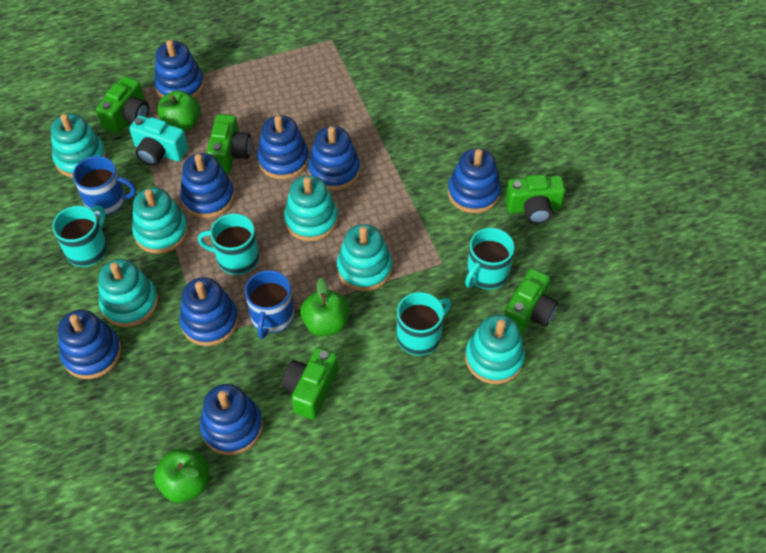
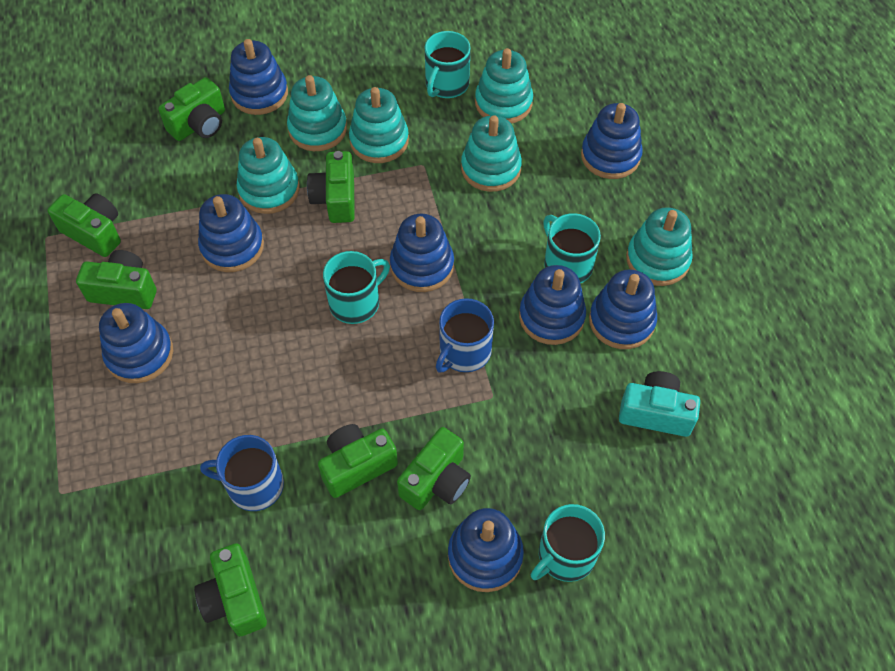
green apple: 3 -> 0
green camera: 5 -> 7

